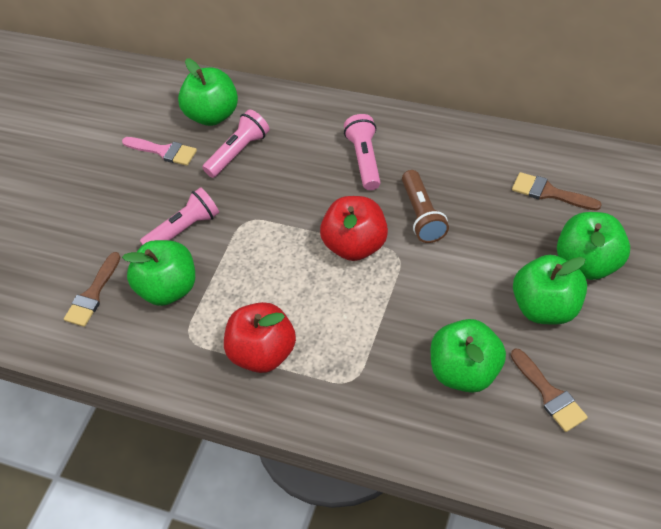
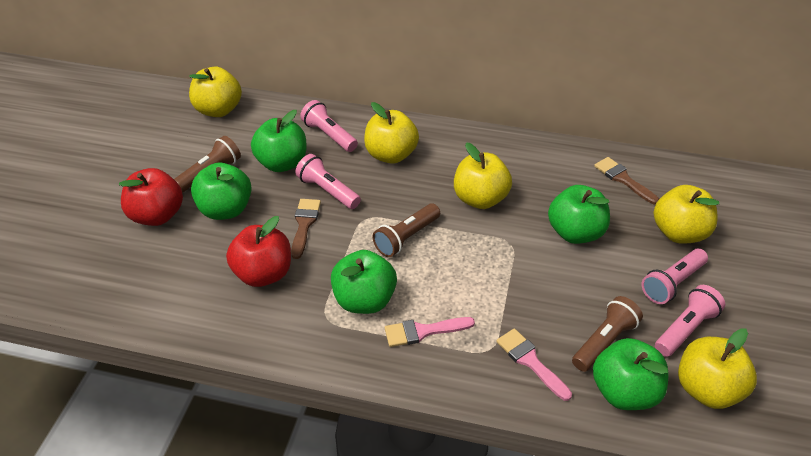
brown brush: 3 -> 2
brown flashlight: 1 -> 3
pink brush: 1 -> 2
pink flashlight: 3 -> 4
yellow apple: 0 -> 5

